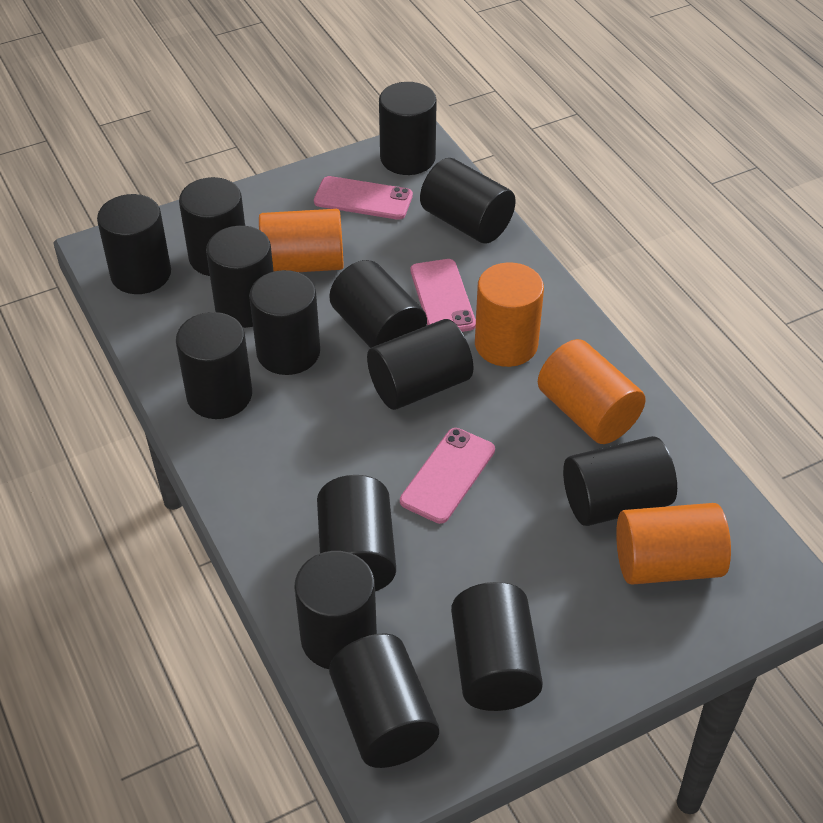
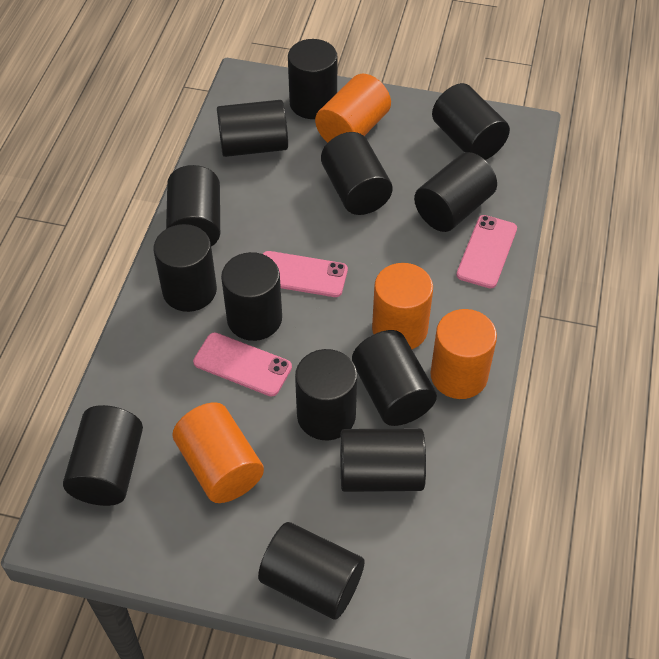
black cylinder: 14 -> 13

